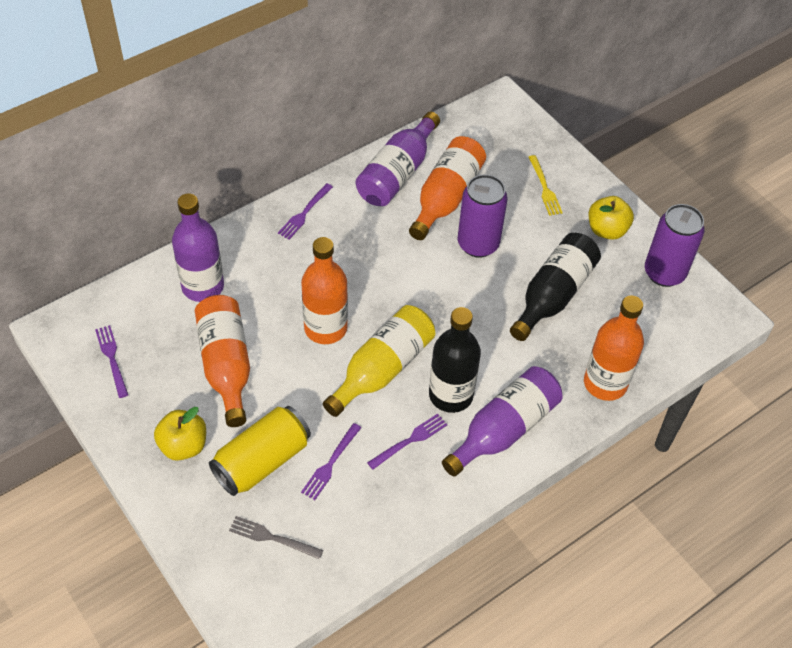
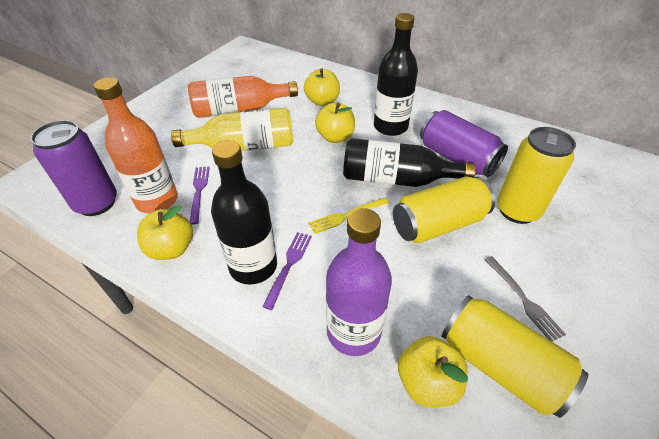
black bottle: 2 -> 3
orange bottle: 4 -> 2
purple bottle: 3 -> 1
purple fork: 4 -> 2
yellow apple: 2 -> 4
yellow can: 1 -> 3

